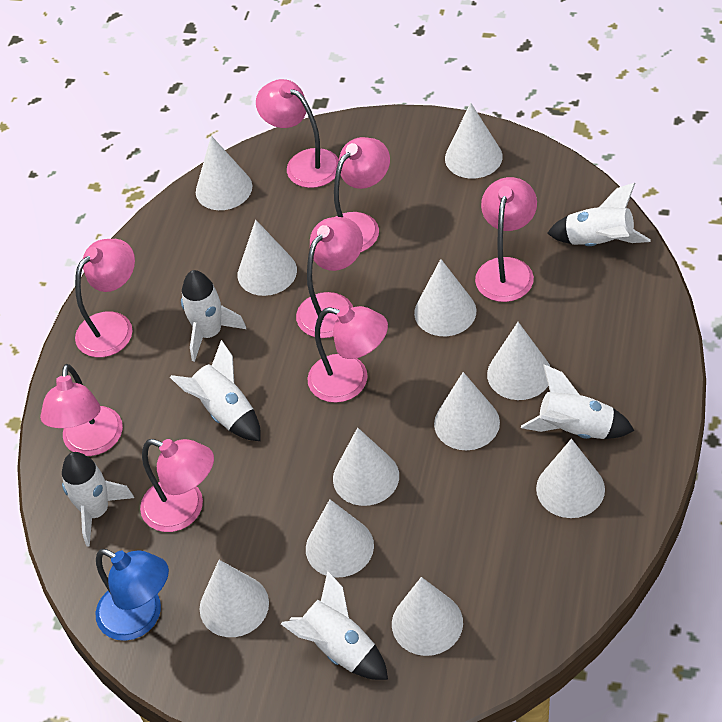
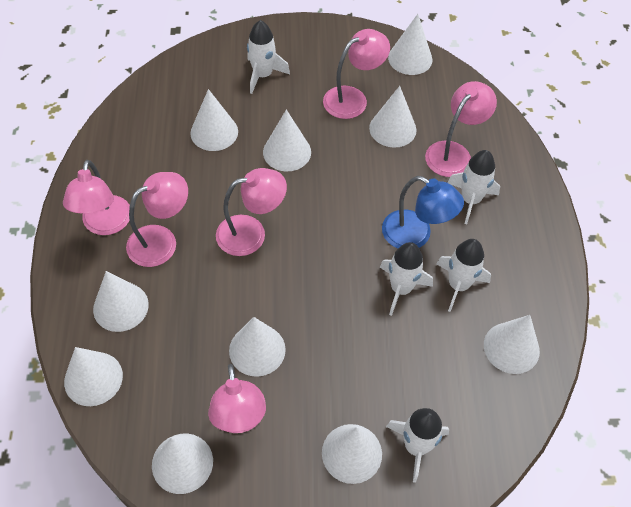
pink lamp: 8 -> 6
white cone: 11 -> 10
white rocket: 6 -> 5

